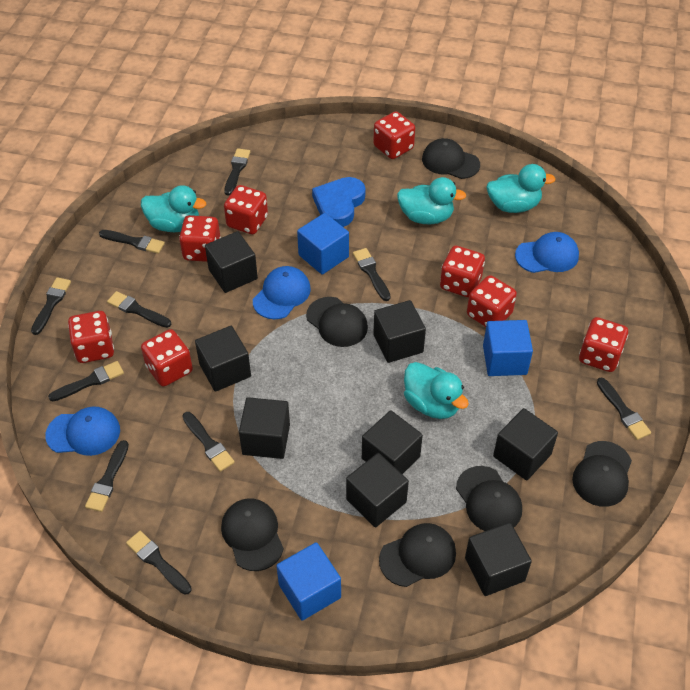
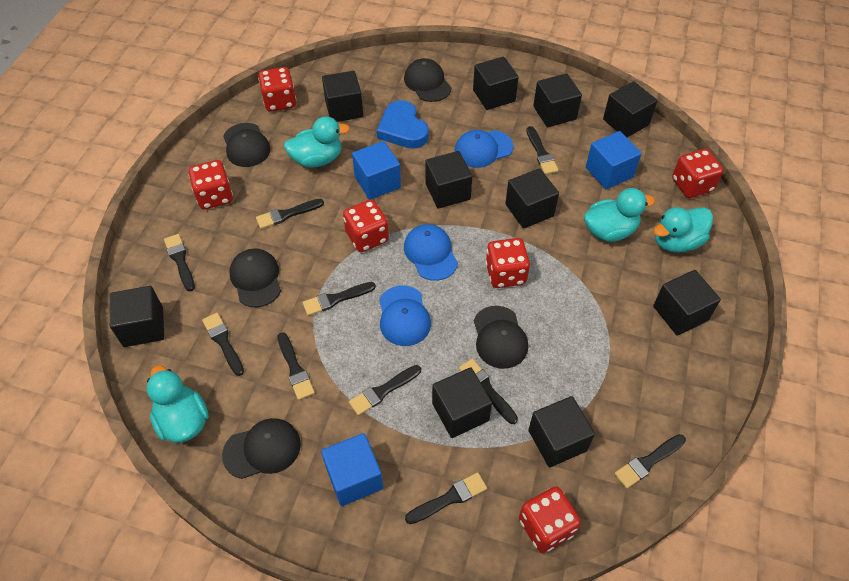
black cap: 6 -> 5
black cube: 8 -> 10
red dice: 8 -> 6

